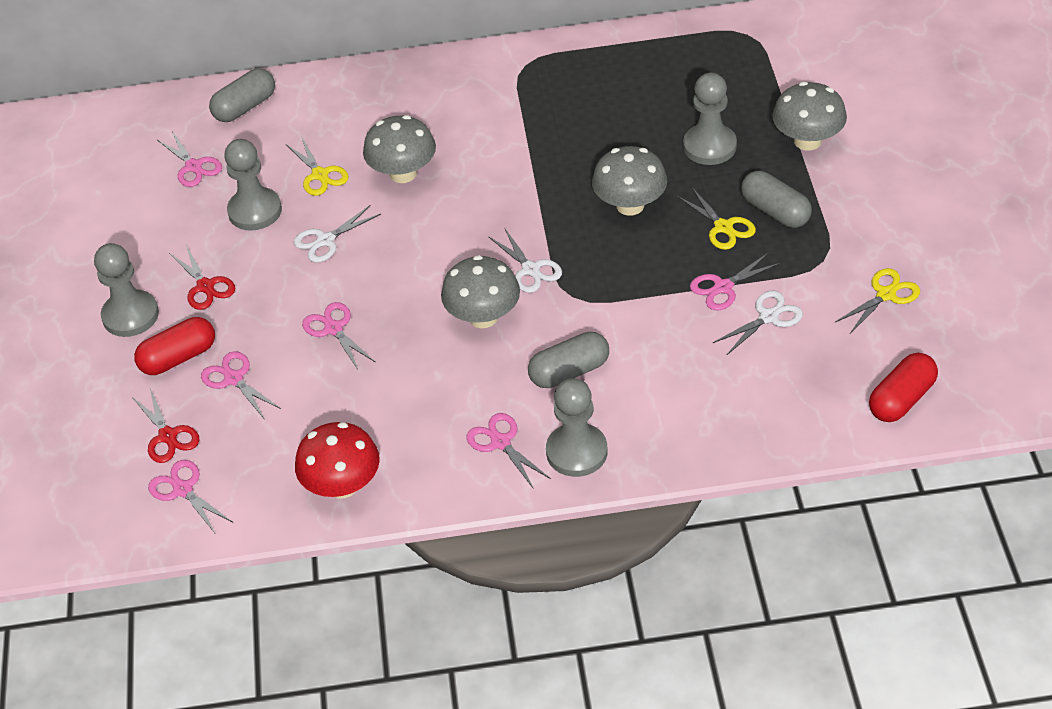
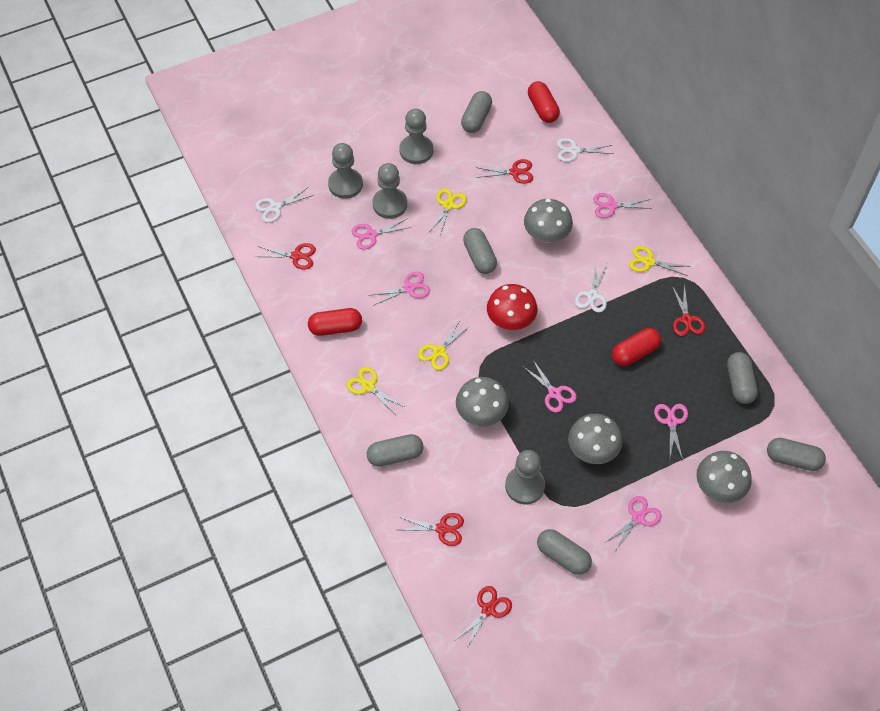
grey capsule: 3 -> 6
red capsule: 2 -> 3
red scissors: 2 -> 5
yellow scissors: 3 -> 4

